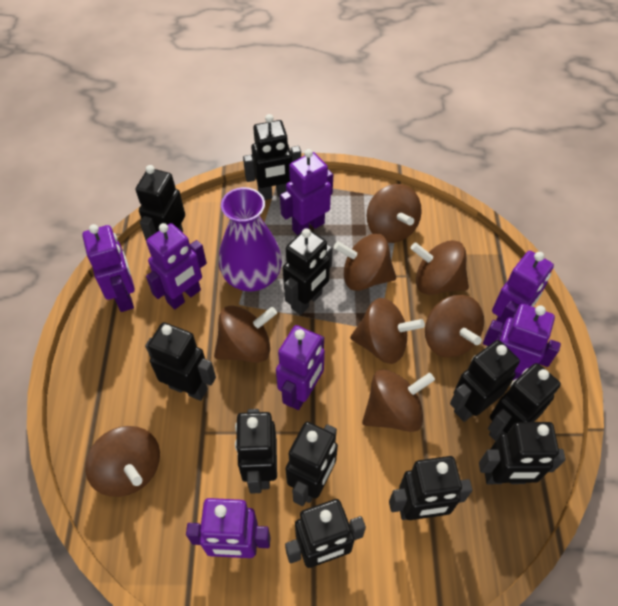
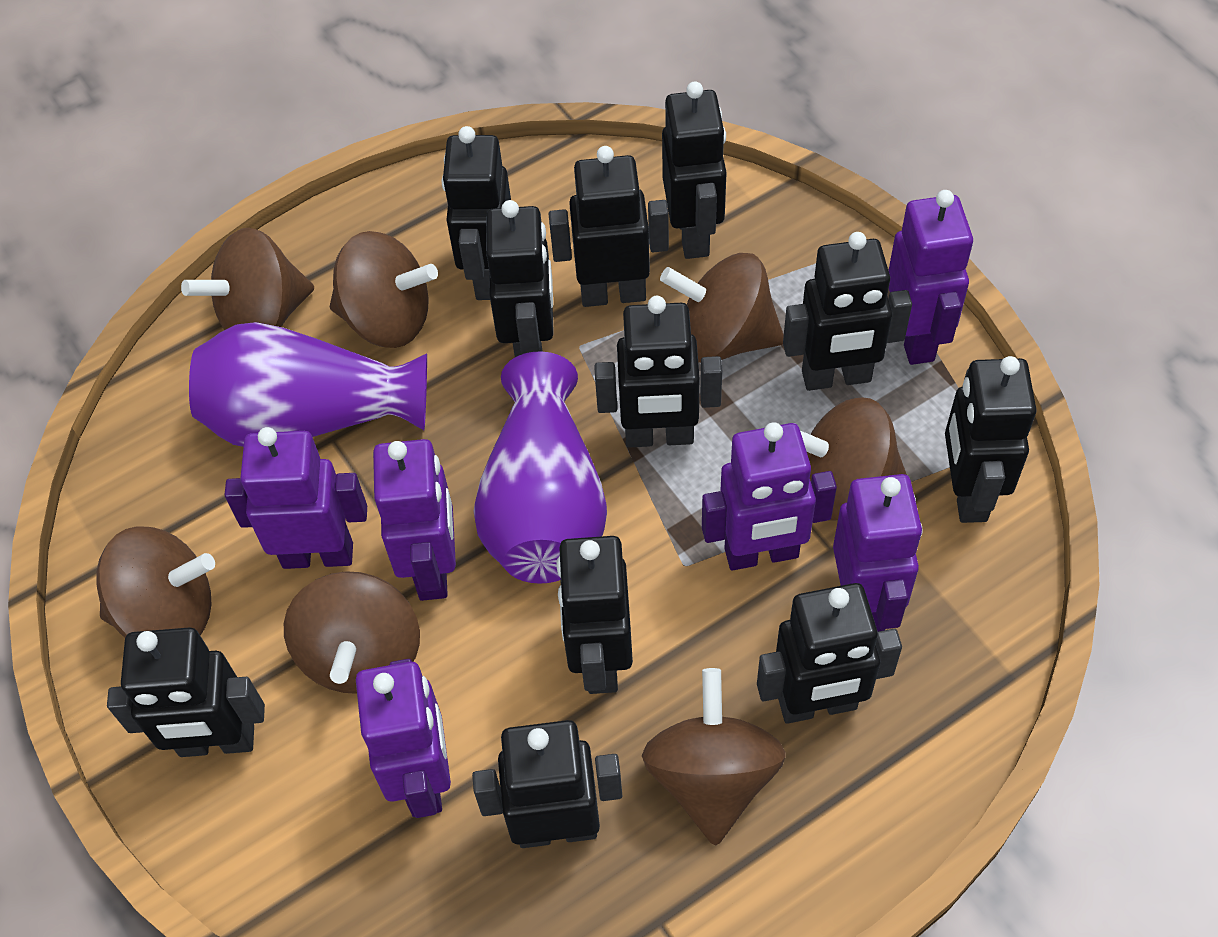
brown spinning top: 8 -> 7
purple robot: 7 -> 6
purple vase: 1 -> 2

